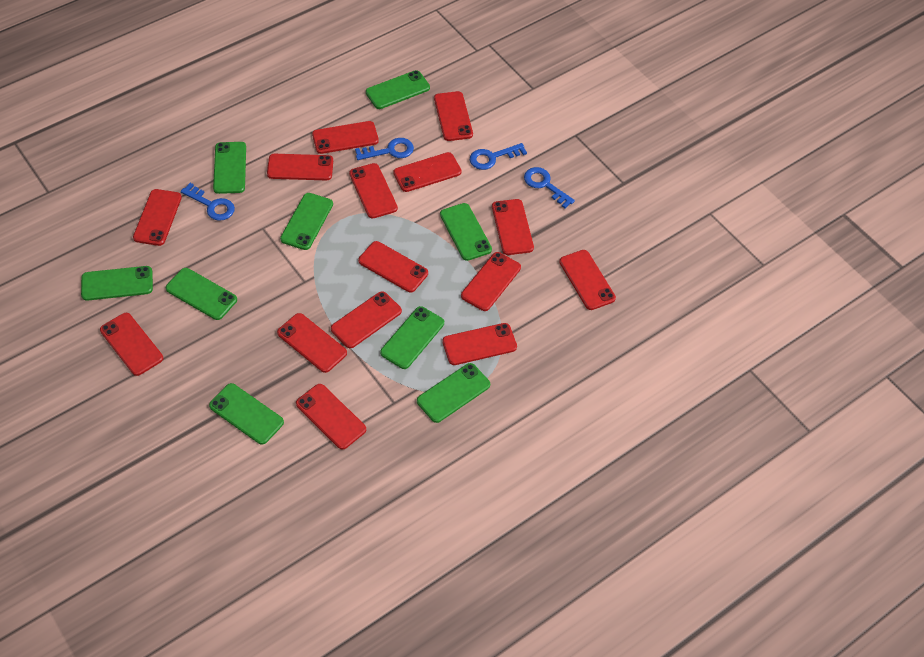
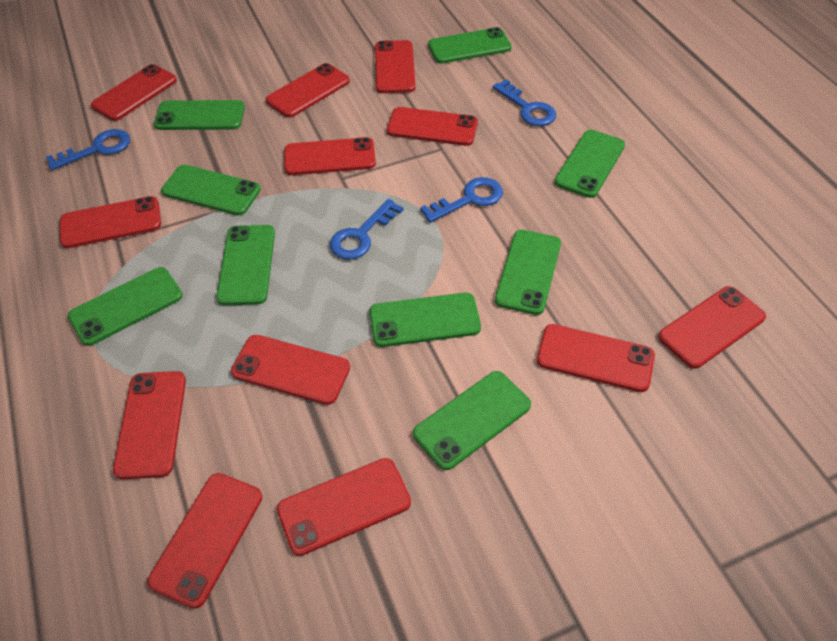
red phone: 15 -> 12

